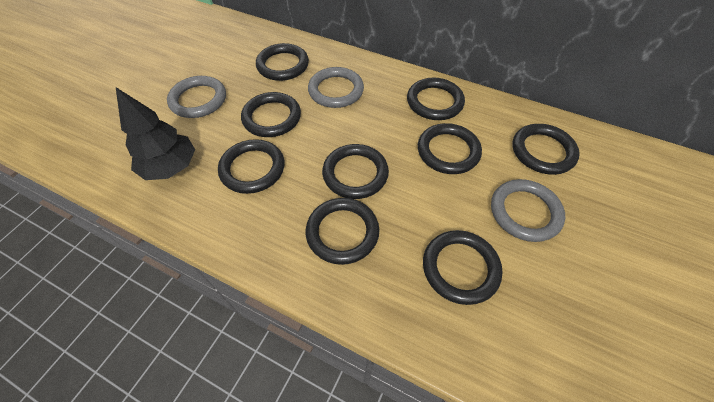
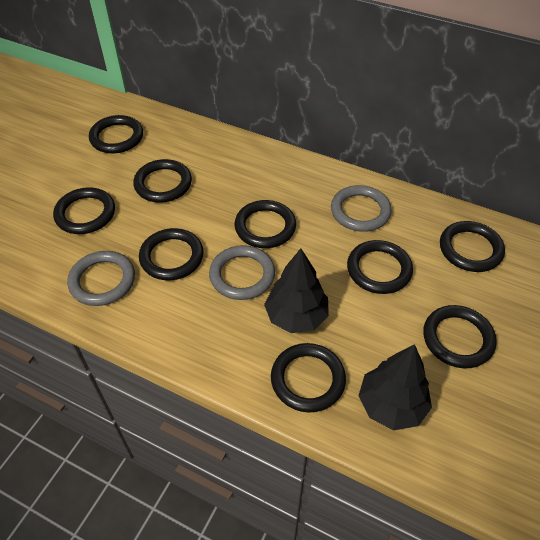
black tree: 1 -> 2

